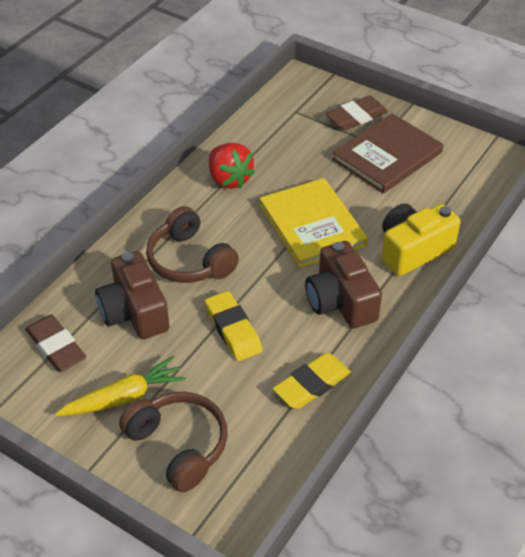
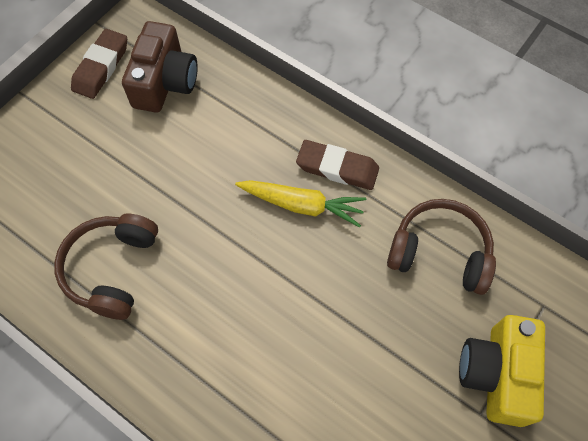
brown book: 1 -> 0
brown camera: 2 -> 1
red strawberry: 1 -> 0
yellow book: 1 -> 0
yellow eraser: 2 -> 0

